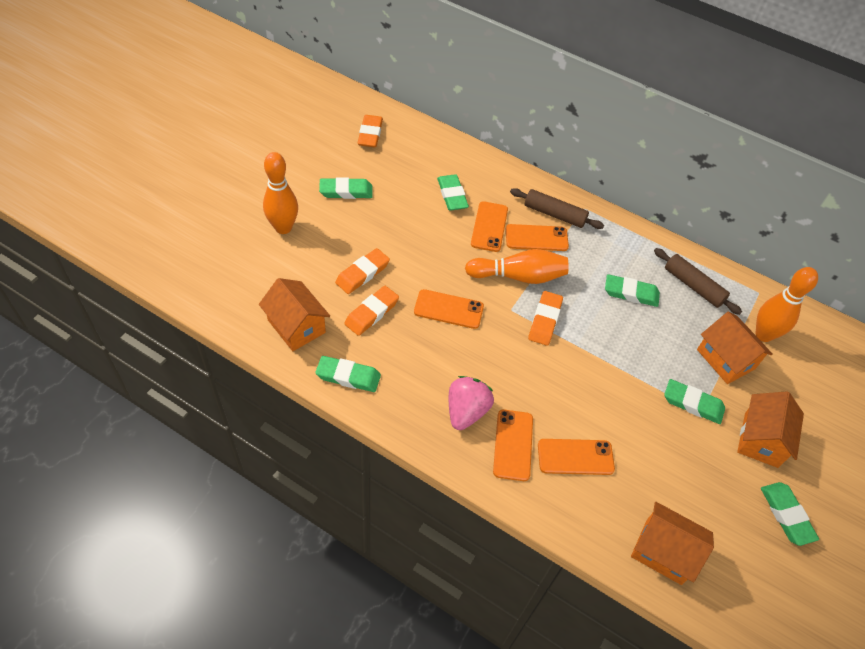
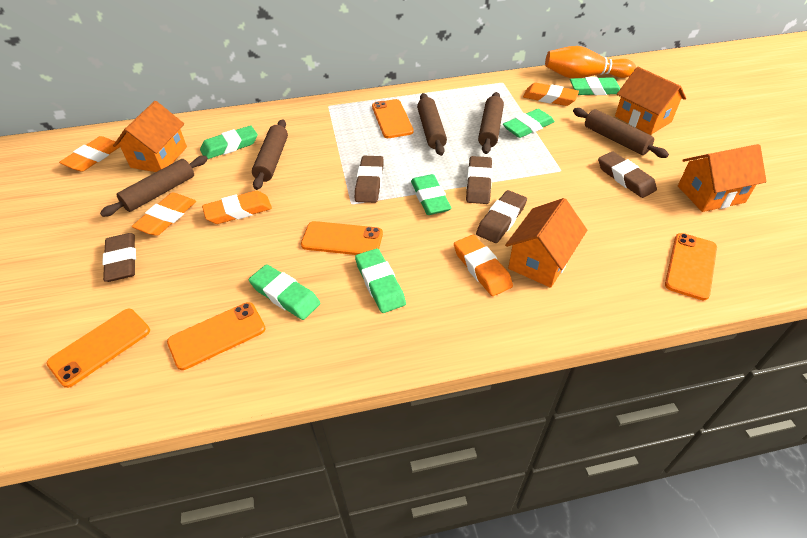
brown eraser: 0 -> 5
brown rolling pin: 2 -> 5
orange bowling pin: 3 -> 1
orange eraser: 4 -> 5
pink strawberry: 1 -> 0

